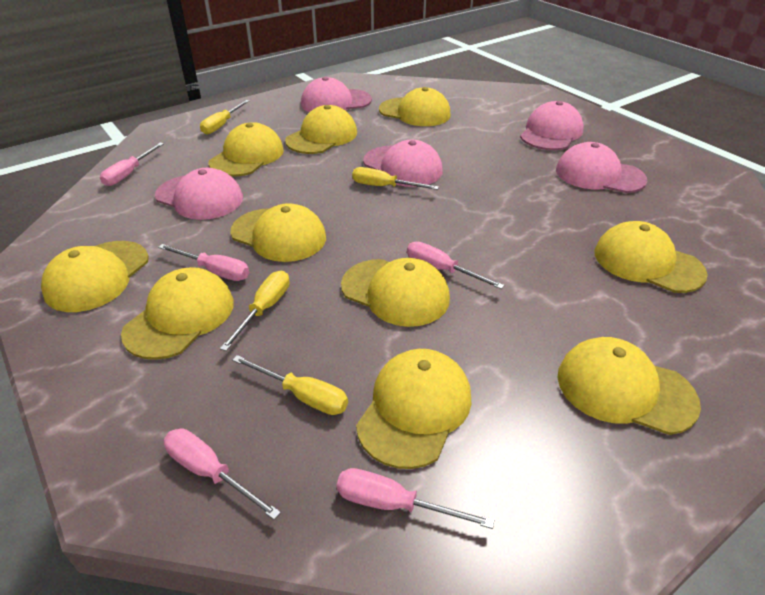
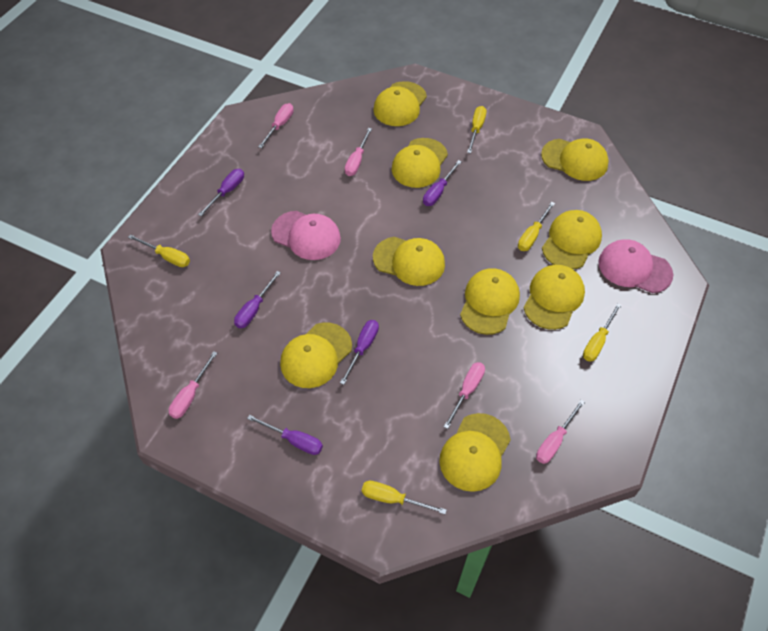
pink cap: 5 -> 2
purple screwdriver: 0 -> 5
yellow cap: 10 -> 9
yellow screwdriver: 4 -> 5

